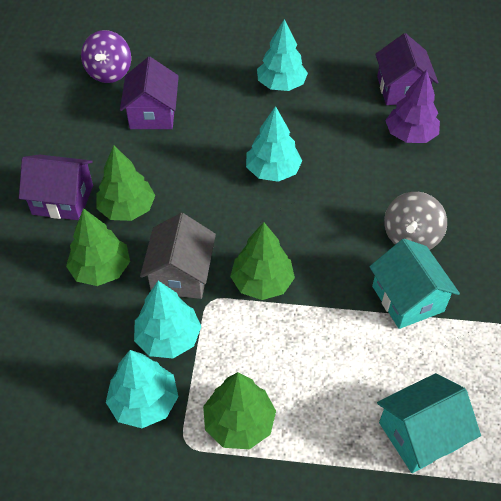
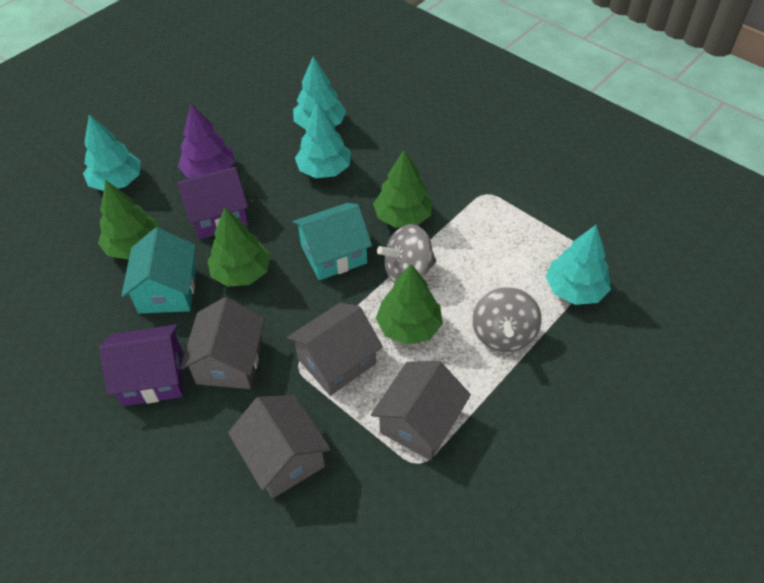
grey house: 1 -> 4
grey spinning top: 1 -> 2
purple house: 3 -> 2
purple spinning top: 1 -> 0

